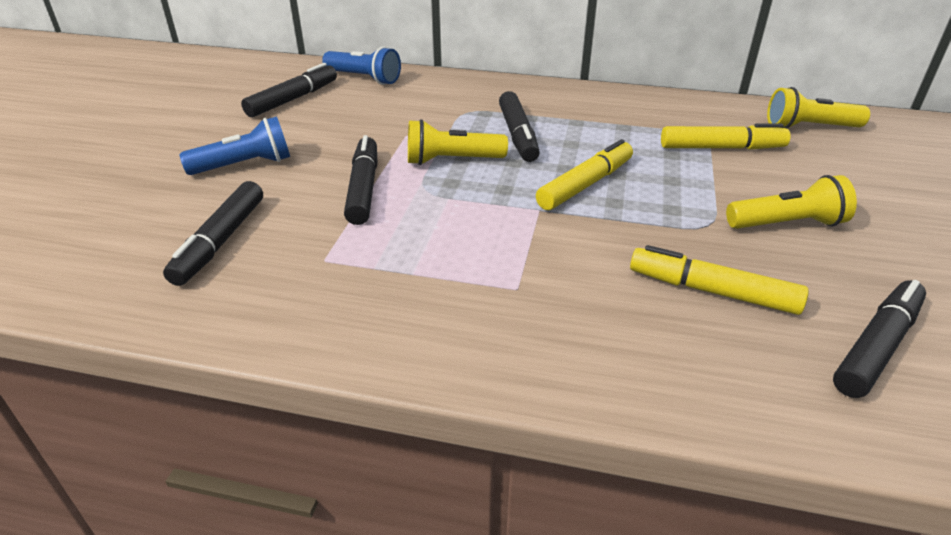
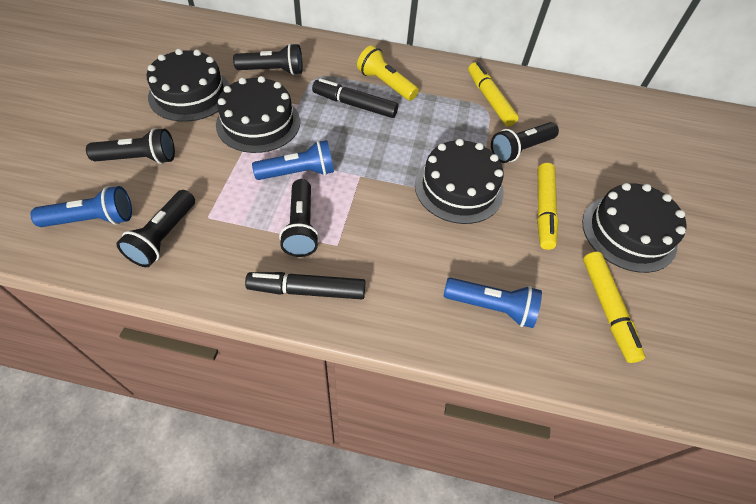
black cake: 0 -> 4
black flashlight: 0 -> 5
black marker: 5 -> 2
blue flashlight: 2 -> 3
yellow flashlight: 3 -> 1

